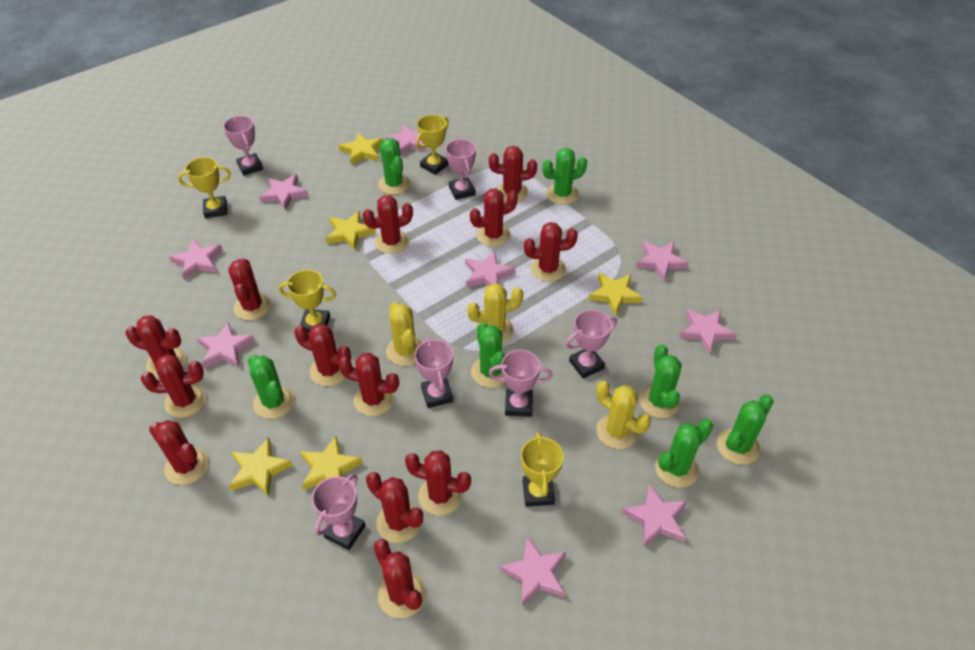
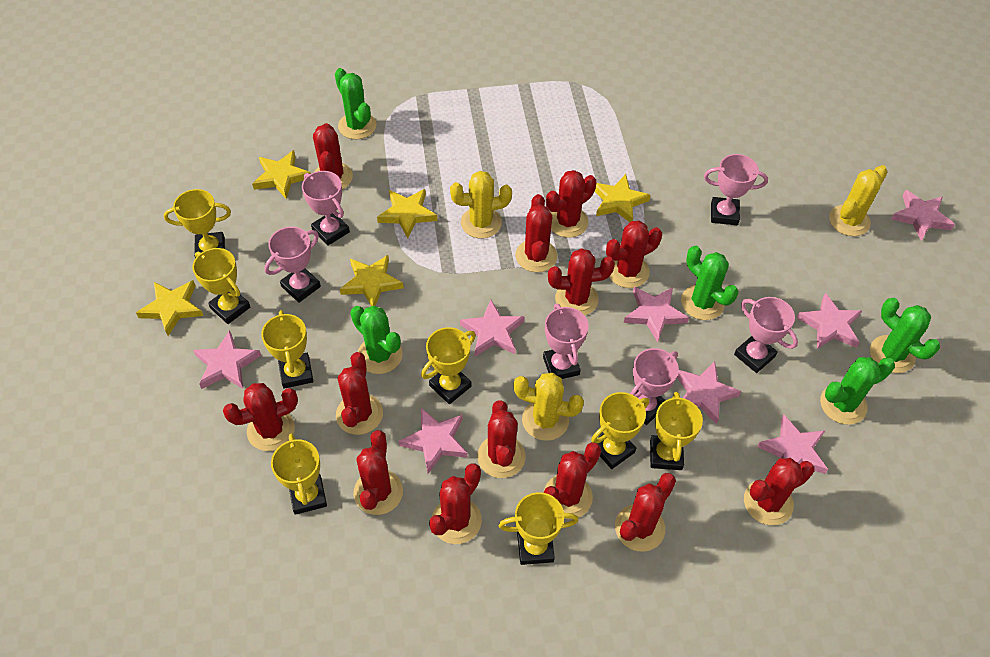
green cactus: 7 -> 5
pink star: 9 -> 8
yellow trophy: 4 -> 8

